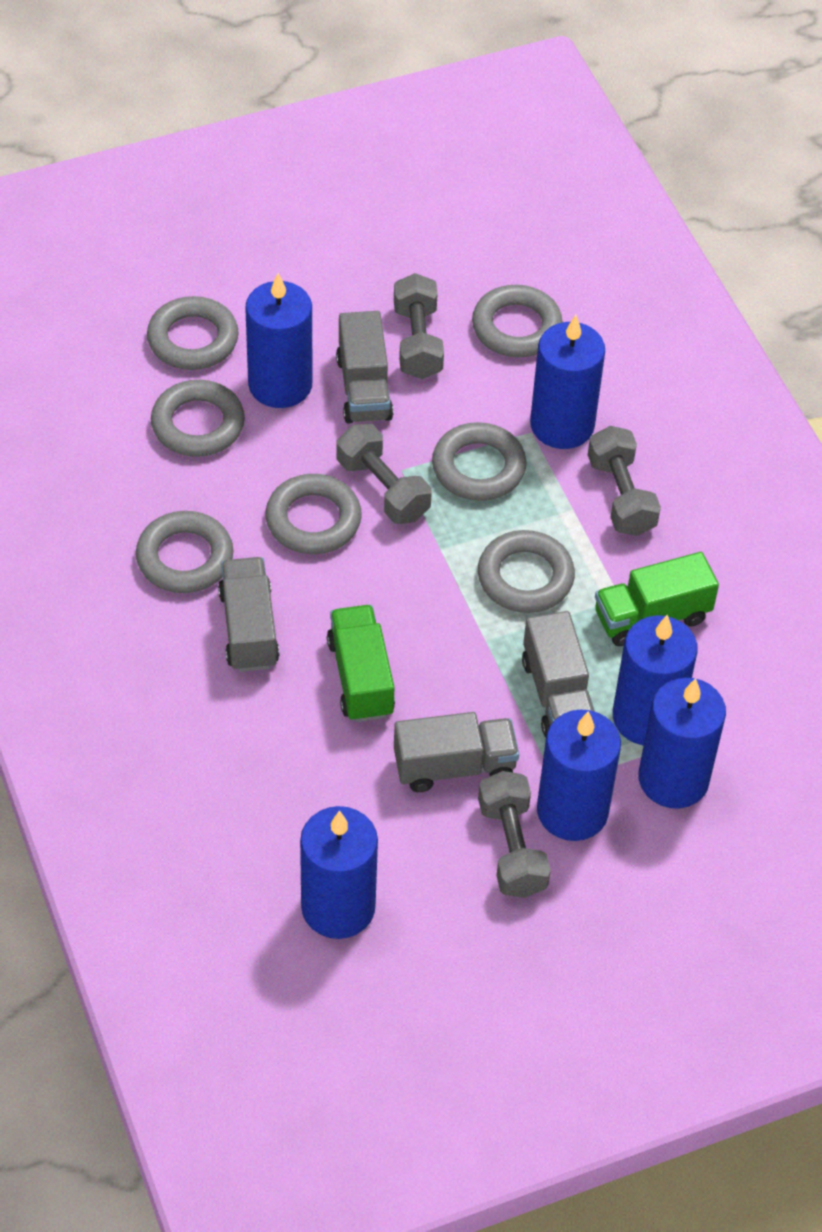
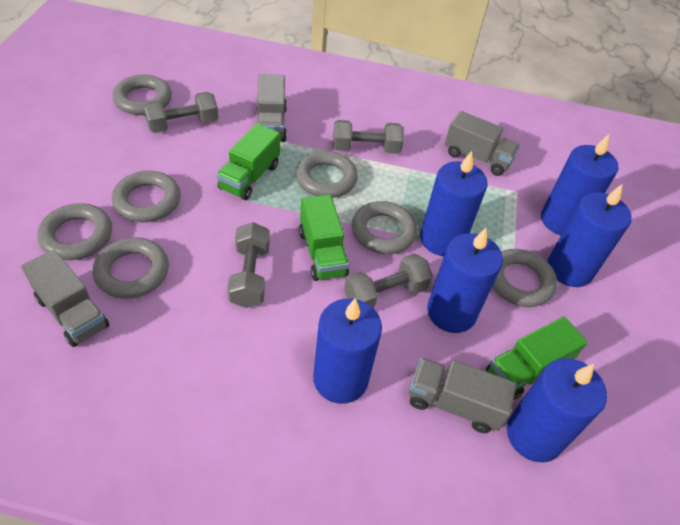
green truck: 2 -> 3

